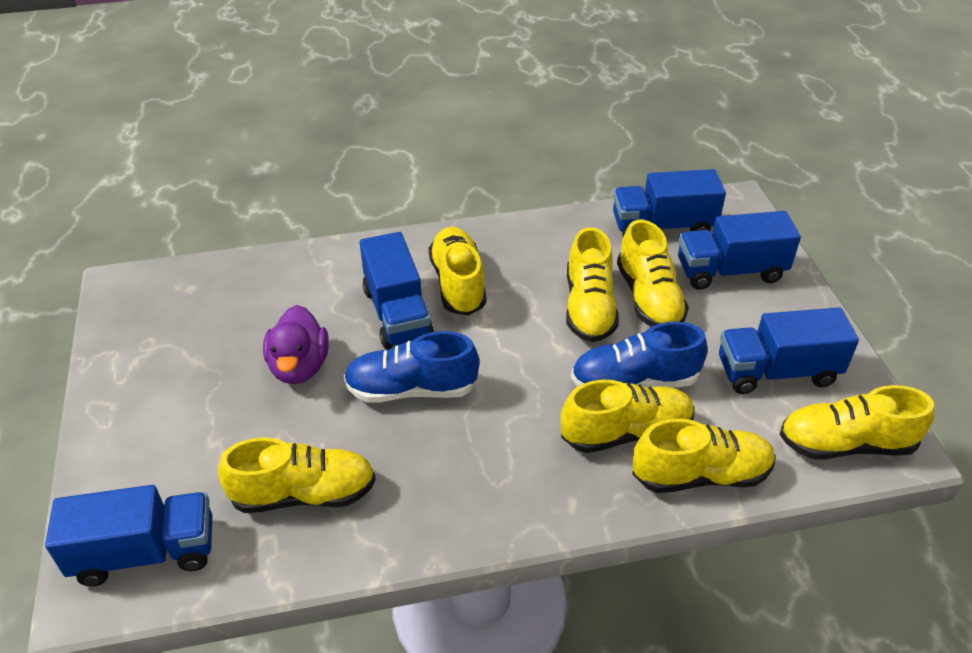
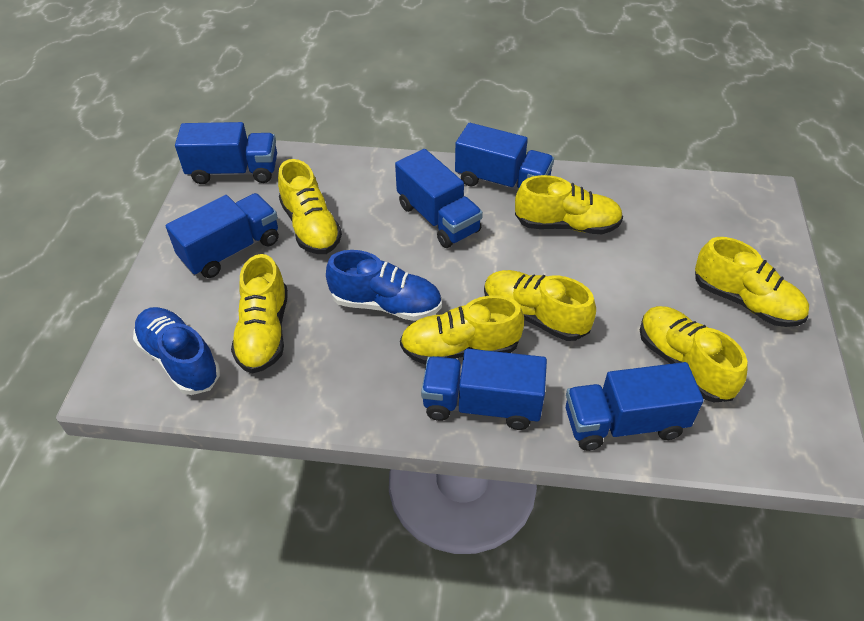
blue truck: 5 -> 6
purple duck: 1 -> 0

